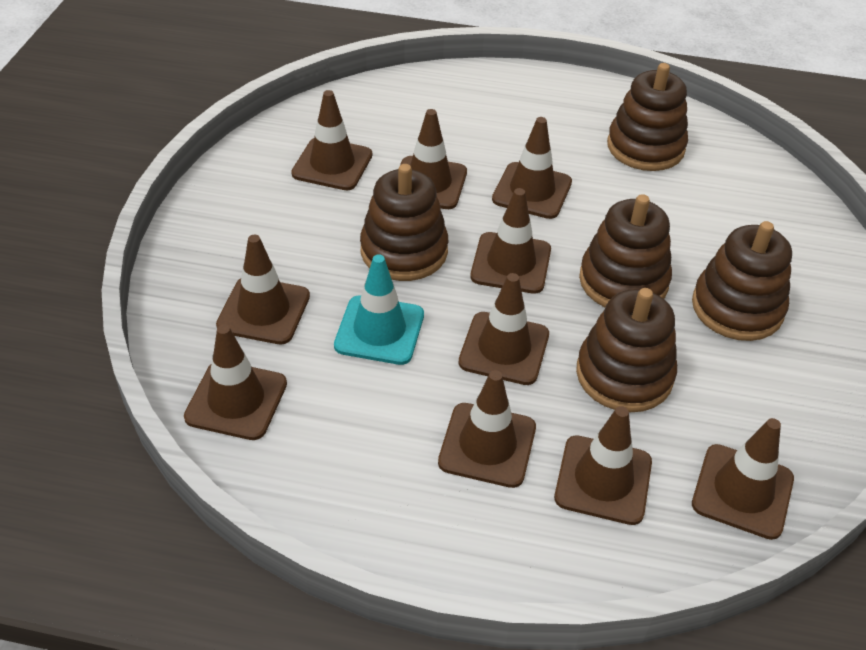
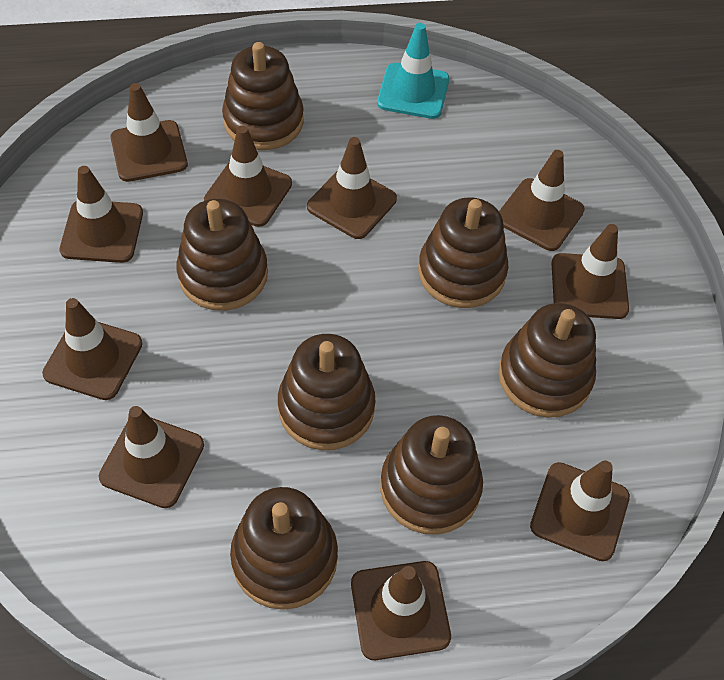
brown stacking toy: 5 -> 7

